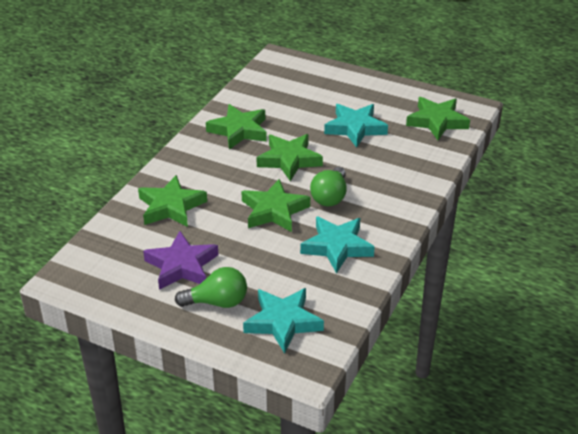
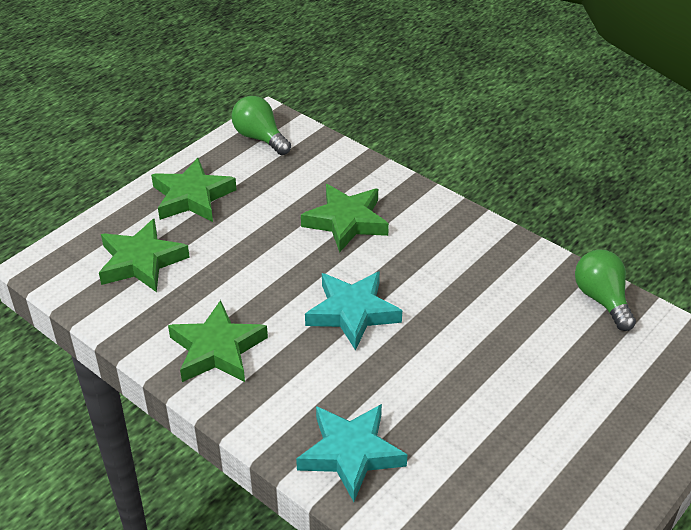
green star: 5 -> 4
purple star: 1 -> 0
turquoise star: 3 -> 2

